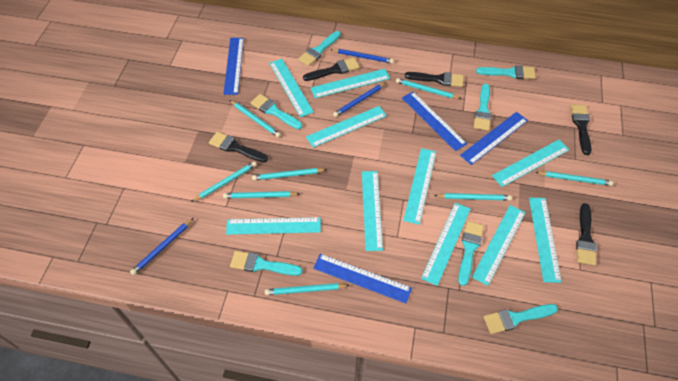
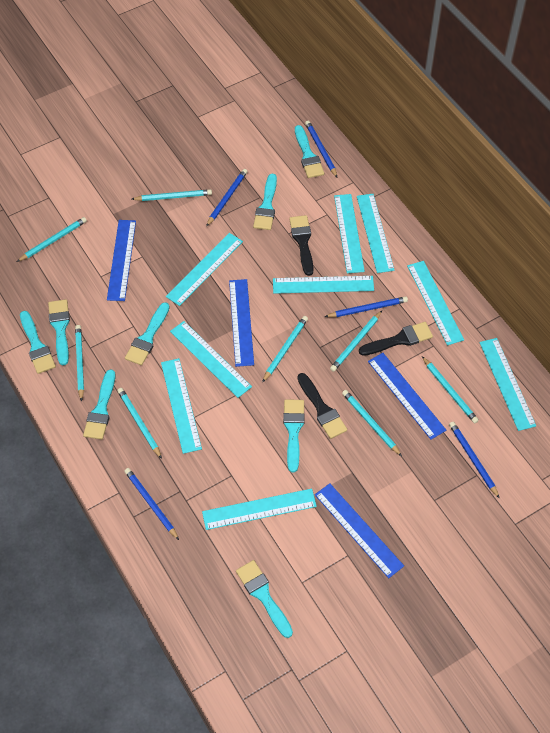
black brush: 5 -> 3
blue pencil: 3 -> 5
turquoise brush: 7 -> 8
turquoise ruler: 10 -> 9

